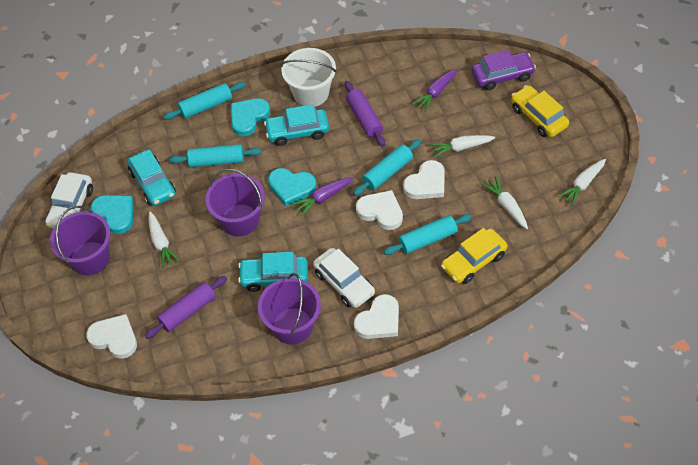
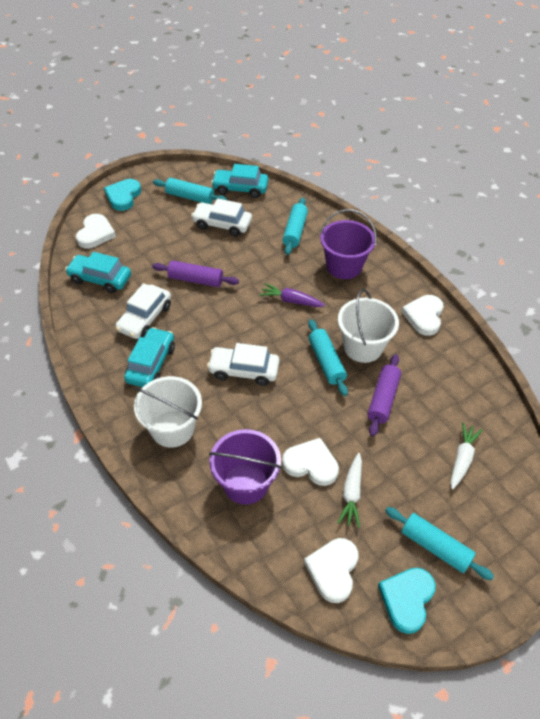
purple bucket: 3 -> 2
purple car: 1 -> 0
purple carrot: 2 -> 1
turquoise heart: 3 -> 2
white bucket: 1 -> 2
white car: 2 -> 3
white carrot: 4 -> 2
yellow car: 2 -> 0

